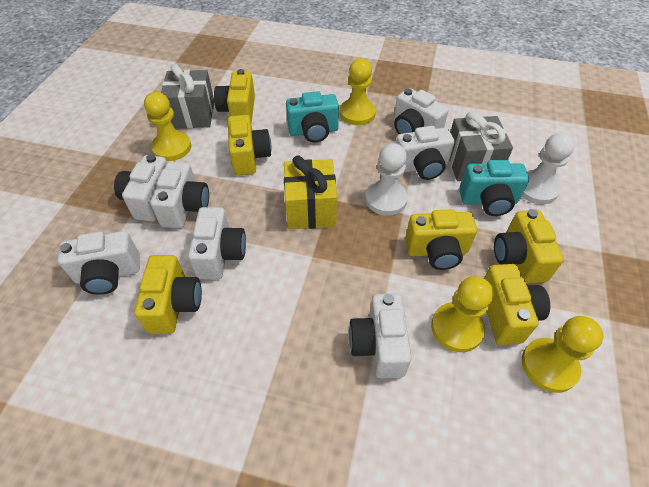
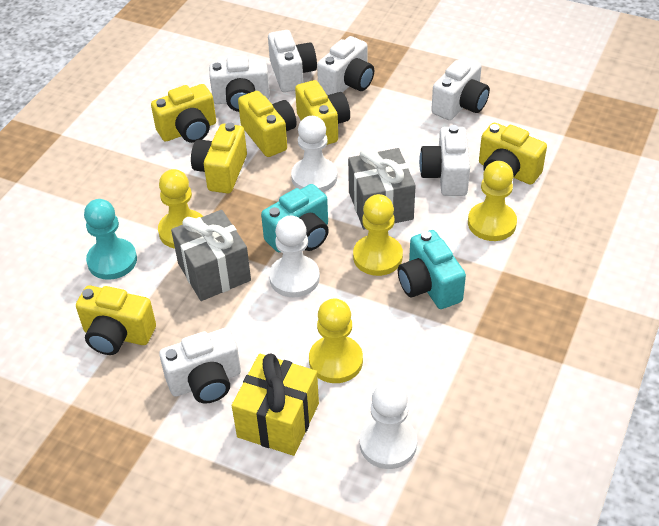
turquoise pawn: 0 -> 1
white camera: 7 -> 6
white pawn: 2 -> 3

